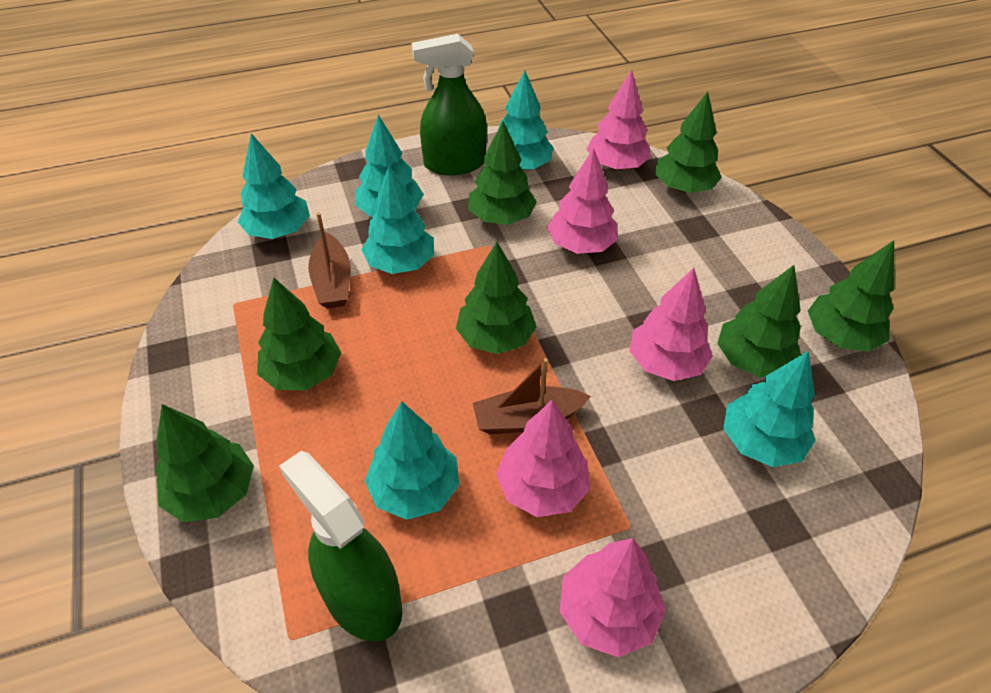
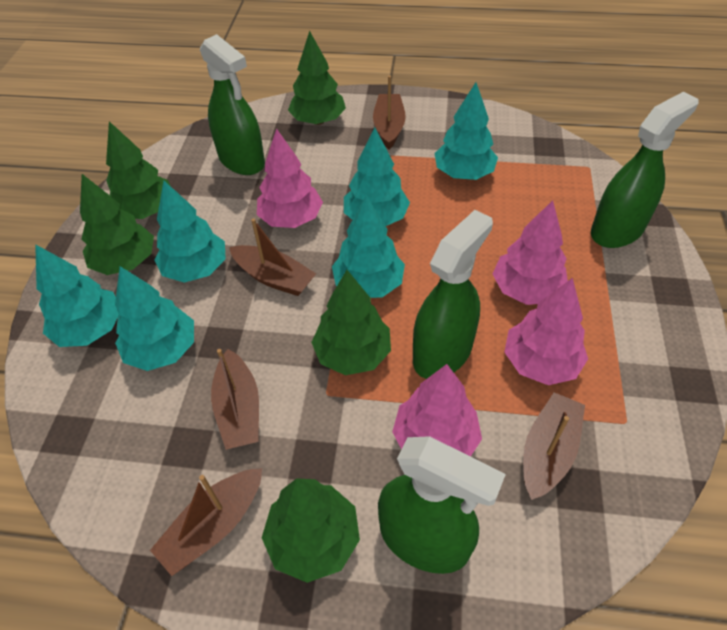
brown boat: 2 -> 5
green spray bottle: 2 -> 4
green tree: 7 -> 5
pink tree: 5 -> 4

